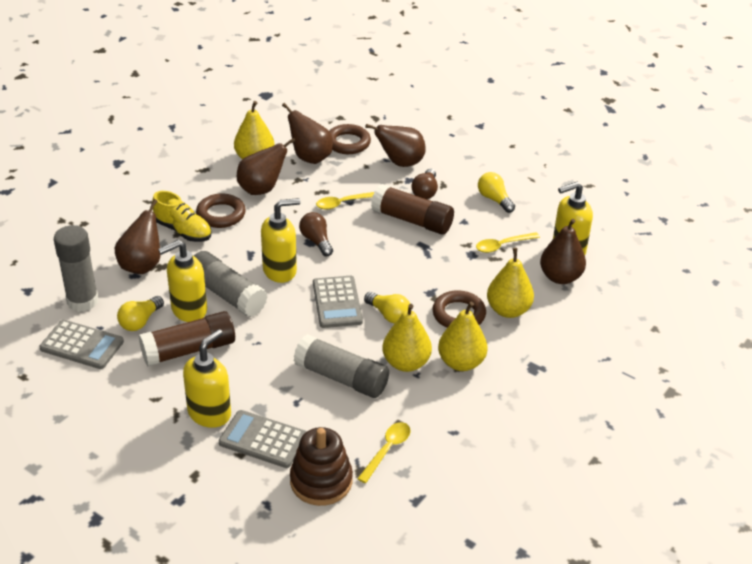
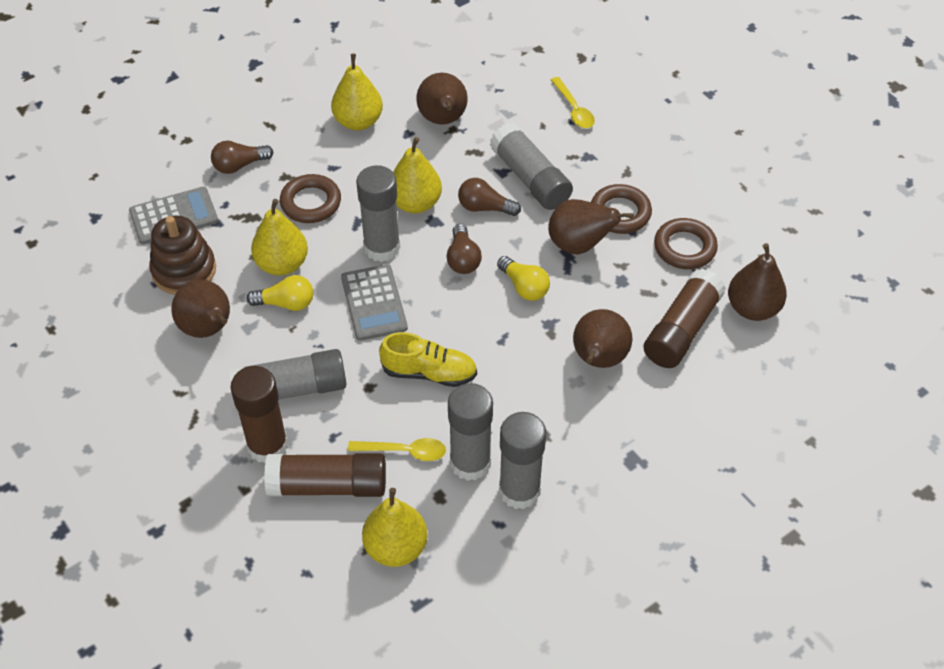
brown glue stick: 2 -> 3
brown light bulb: 2 -> 3
grey calculator: 3 -> 2
grey glue stick: 3 -> 5
yellow light bulb: 3 -> 2
yellow soap dispenser: 4 -> 0
yellow spoon: 3 -> 2

